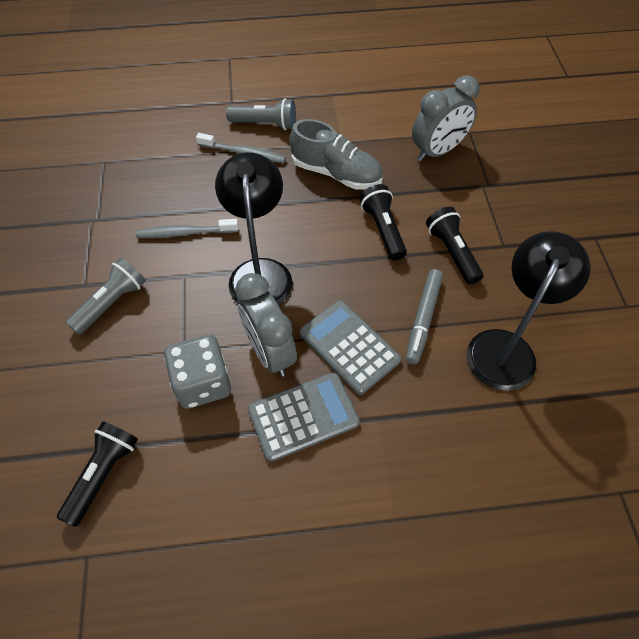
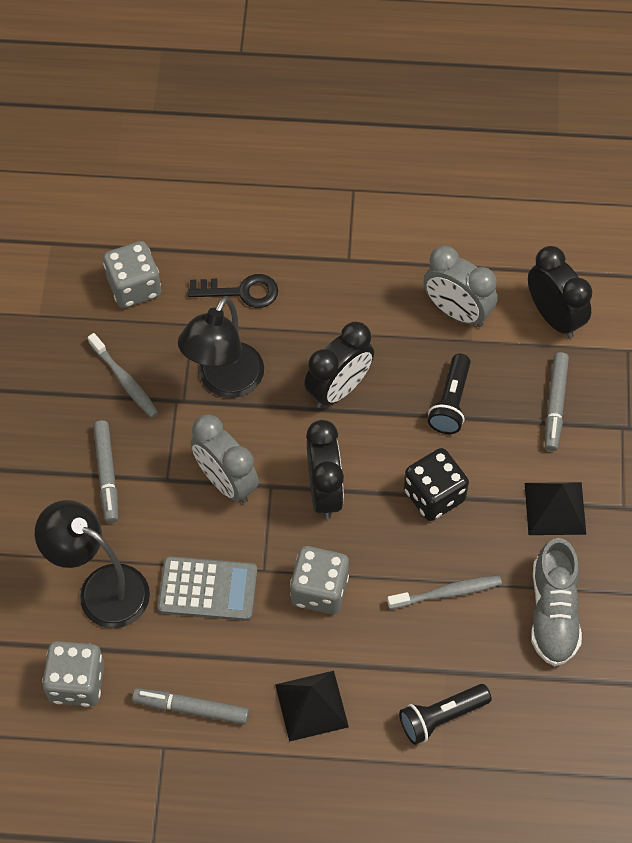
black clock: 0 -> 3
black dice: 0 -> 1
black flashlight: 3 -> 2
black key: 0 -> 1
black pyramid: 0 -> 2
grey calculator: 2 -> 1
grey dice: 1 -> 3
grey flashlight: 2 -> 0
grey marker: 1 -> 3

